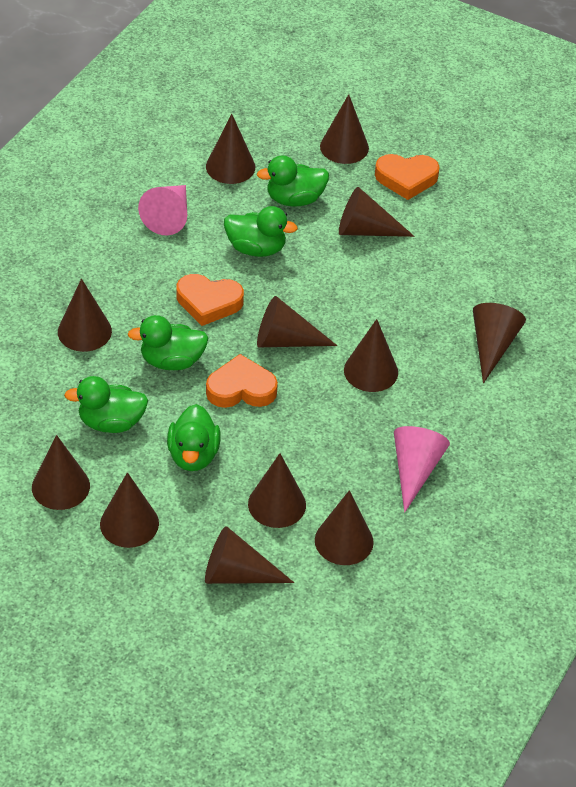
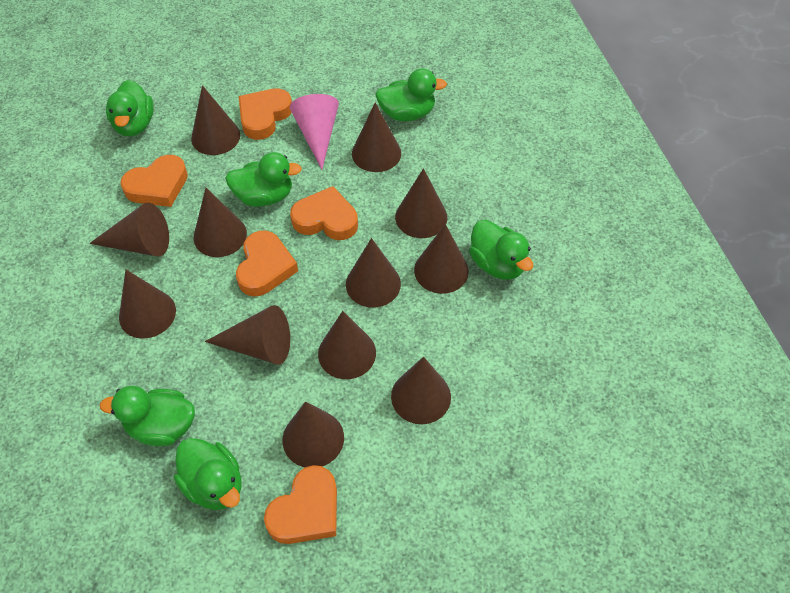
green duck: 5 -> 6
orange heart: 3 -> 5
pink cone: 2 -> 1

